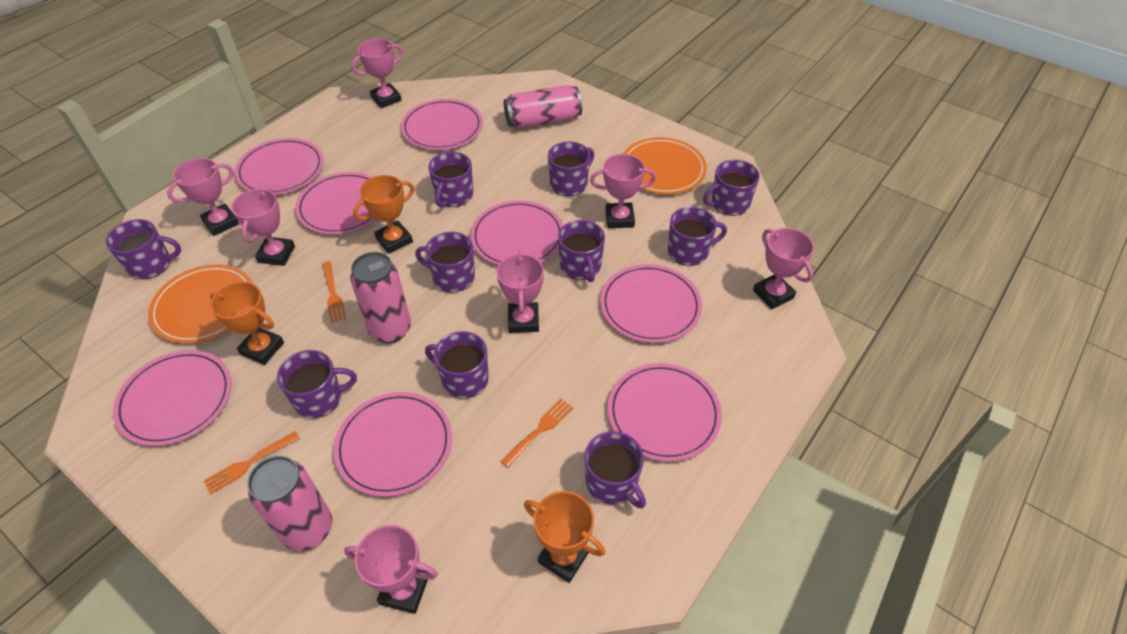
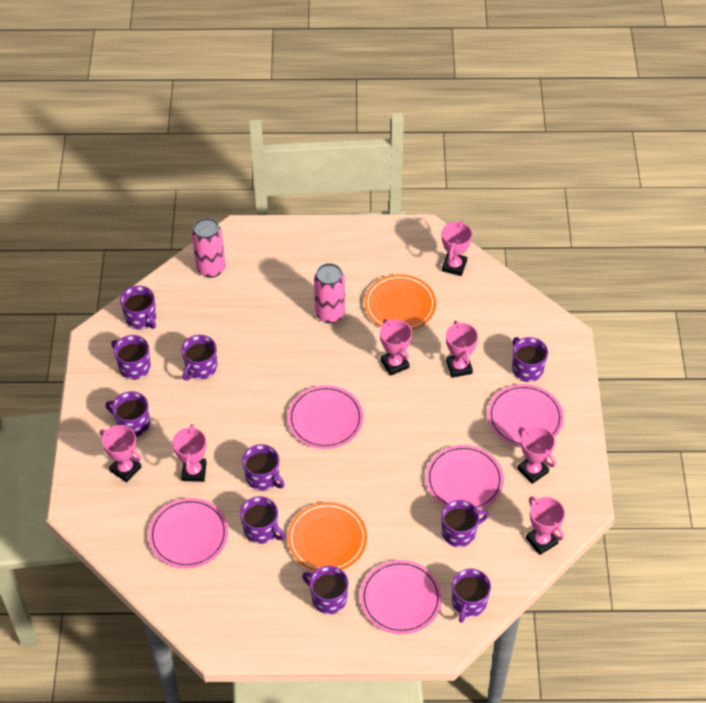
orange fork: 3 -> 0
orange trophy: 3 -> 0
pink can: 3 -> 2
pink plate: 8 -> 5

